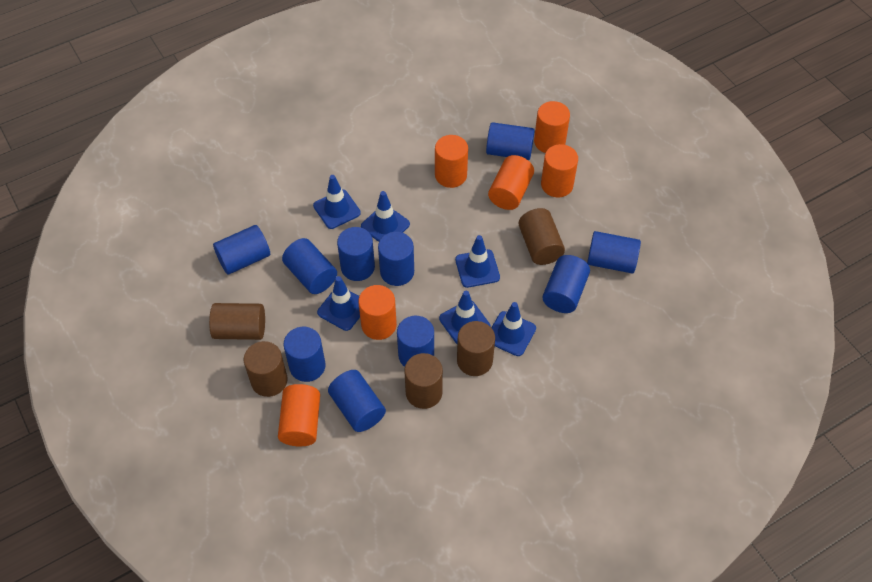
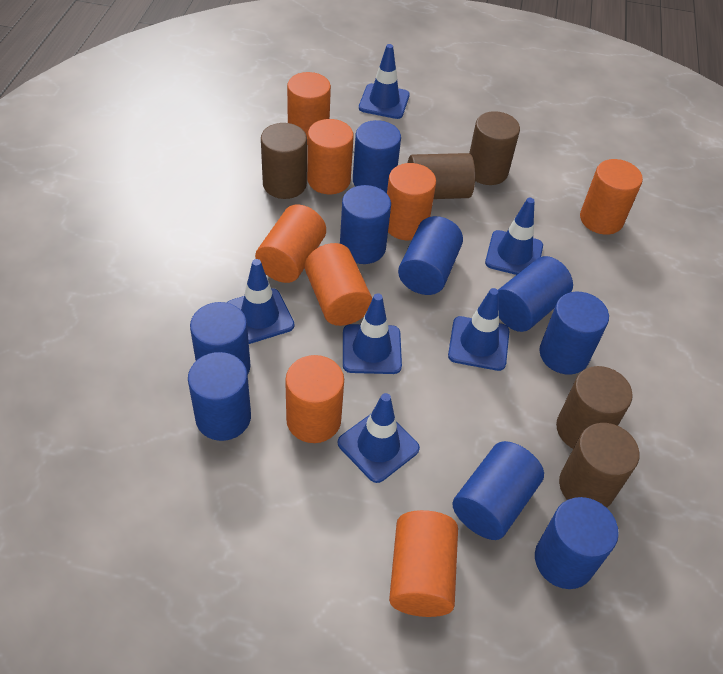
blue cylinder: 10 -> 9
orange cylinder: 6 -> 8

